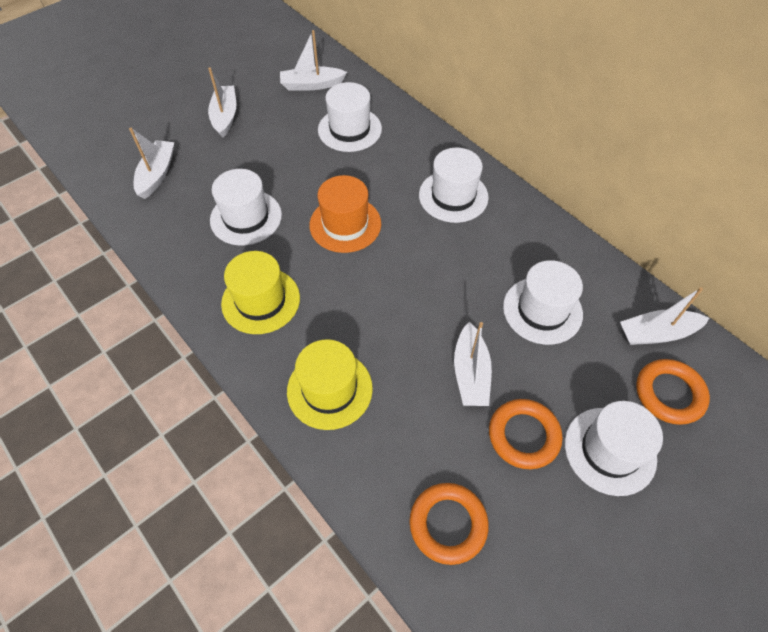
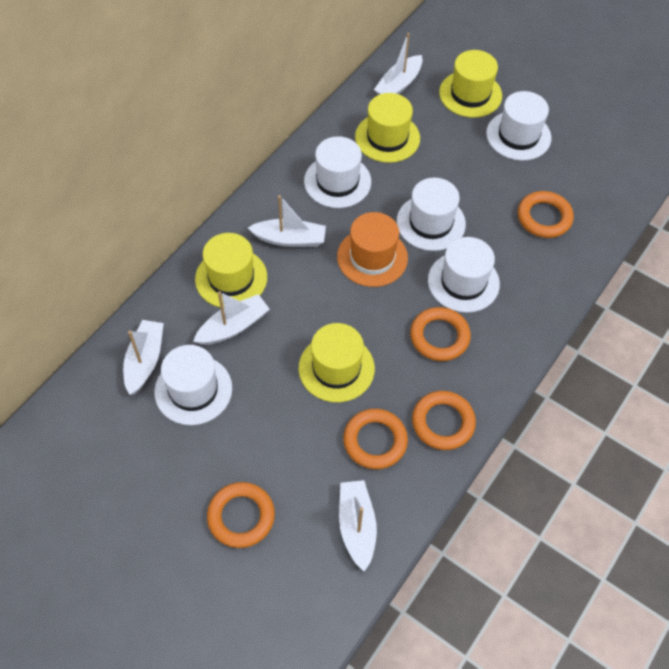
orange ring: 3 -> 5
yellow hat: 2 -> 4

